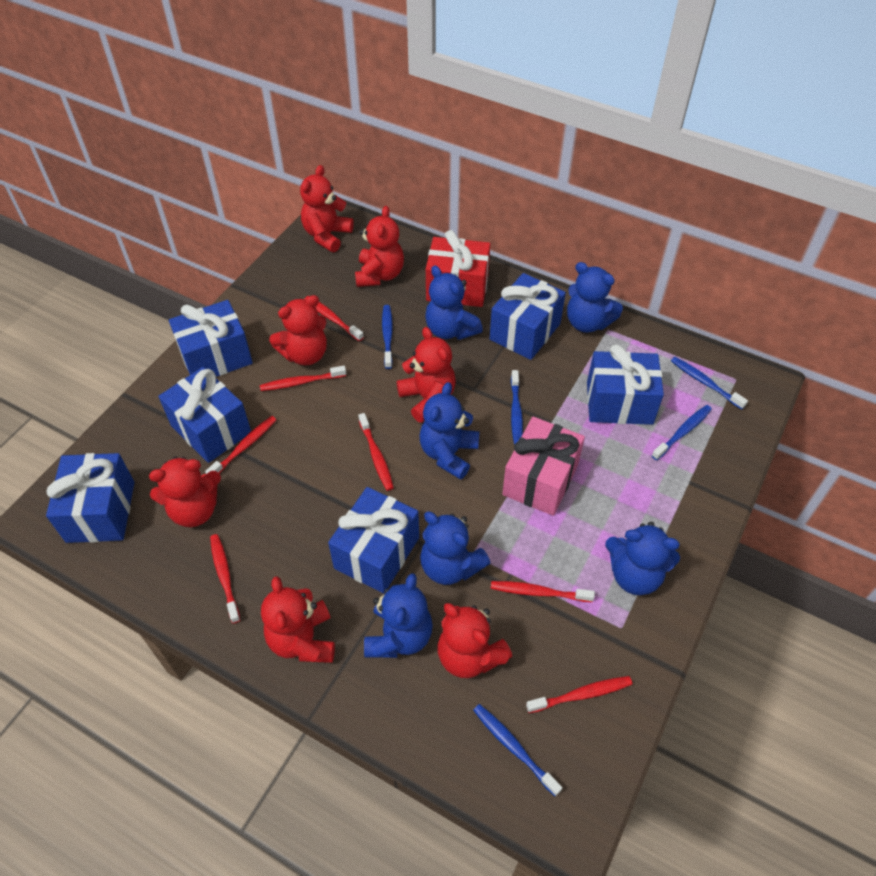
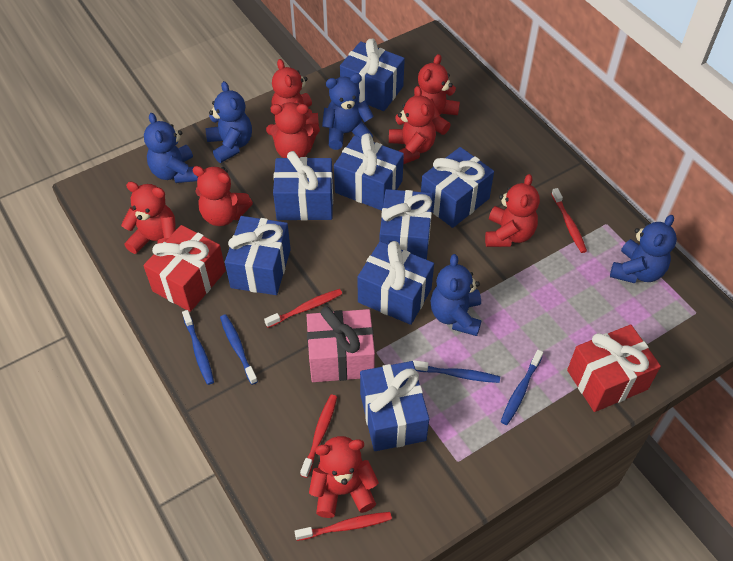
blue gift: 6 -> 8
blue teddy bear: 6 -> 5
blue toothbrush: 5 -> 4
red gift: 1 -> 2
red teddy bear: 7 -> 8
red toothbrush: 7 -> 4

